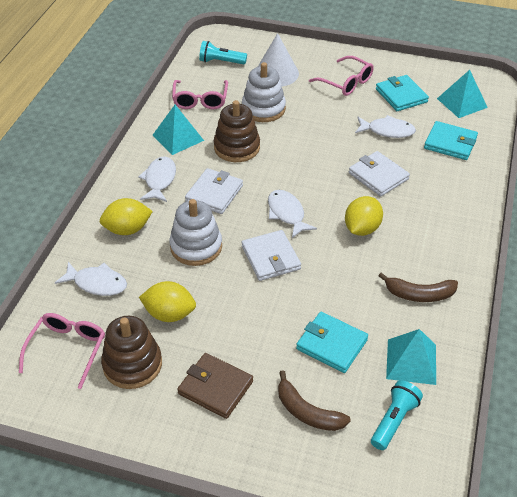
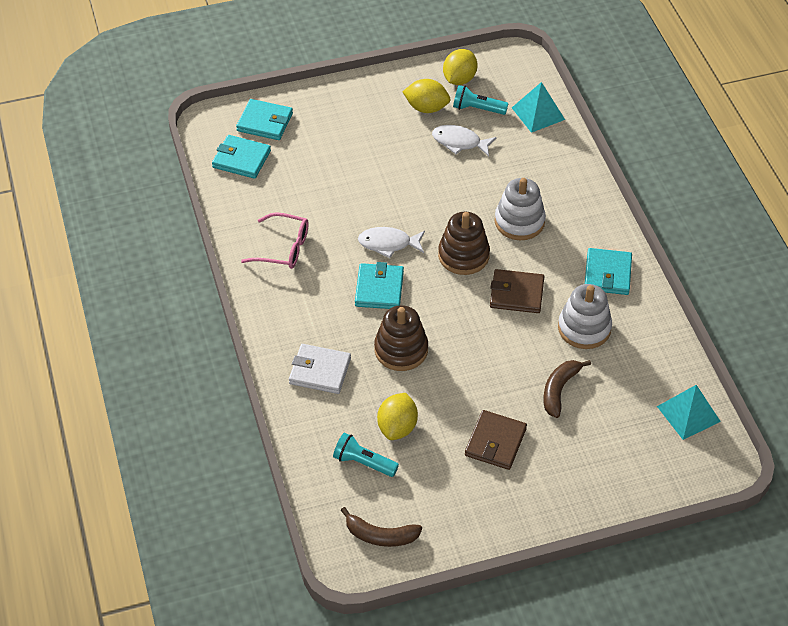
brown wallet: 1 -> 2
pink glasses: 3 -> 1
turquoise pyramid: 3 -> 2
turquoise wallet: 3 -> 4
white cone: 1 -> 0
white fish: 4 -> 2
white wallet: 3 -> 1

